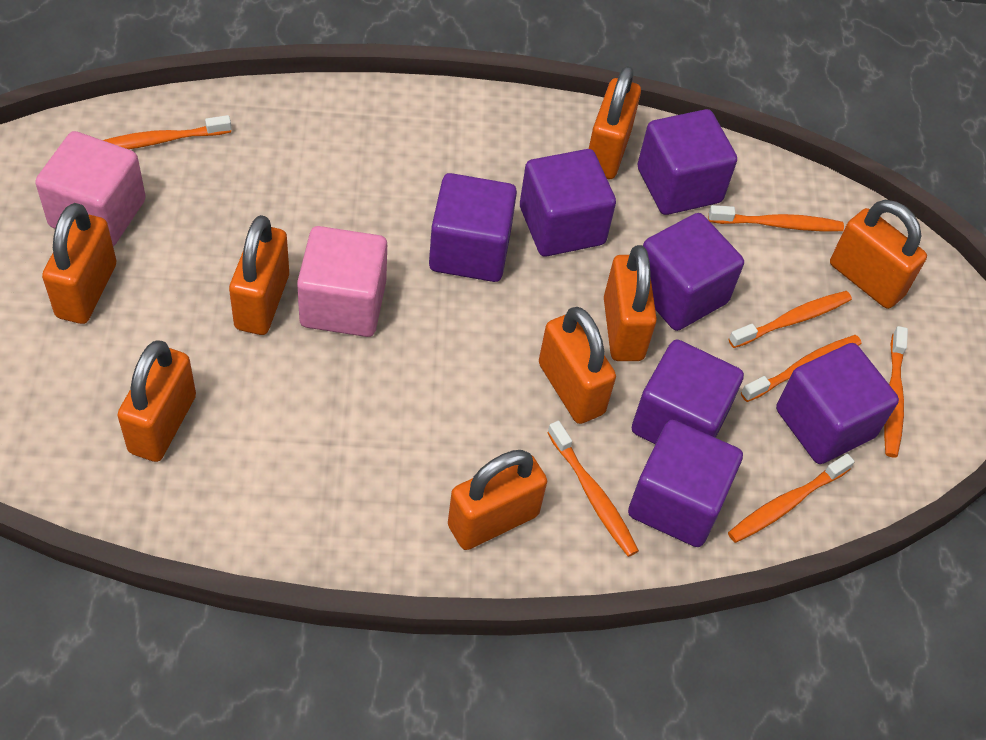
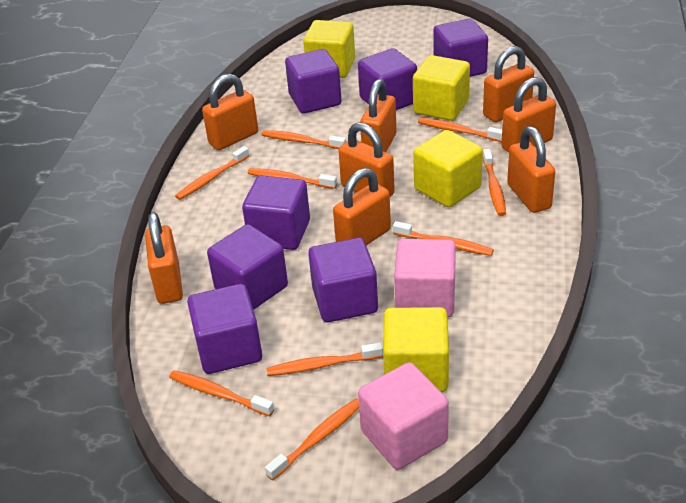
orange toothbrush: 7 -> 9
yellow cube: 0 -> 4

